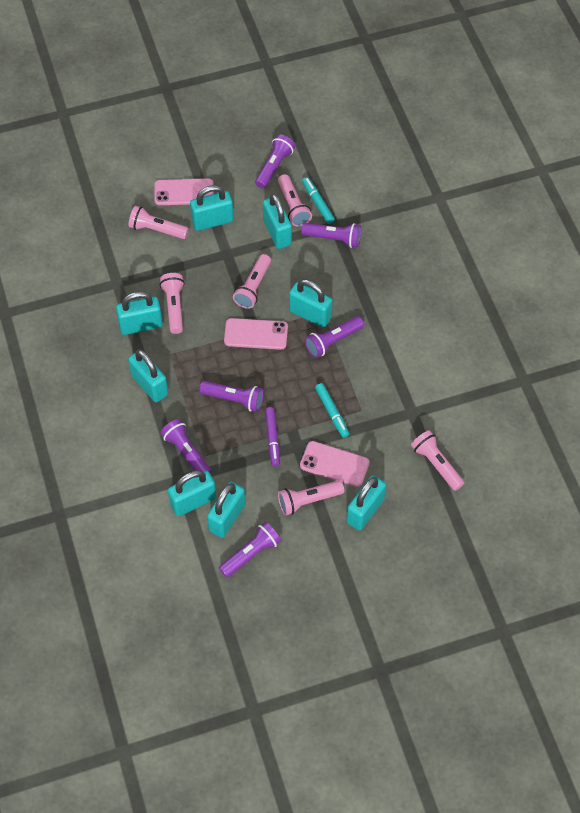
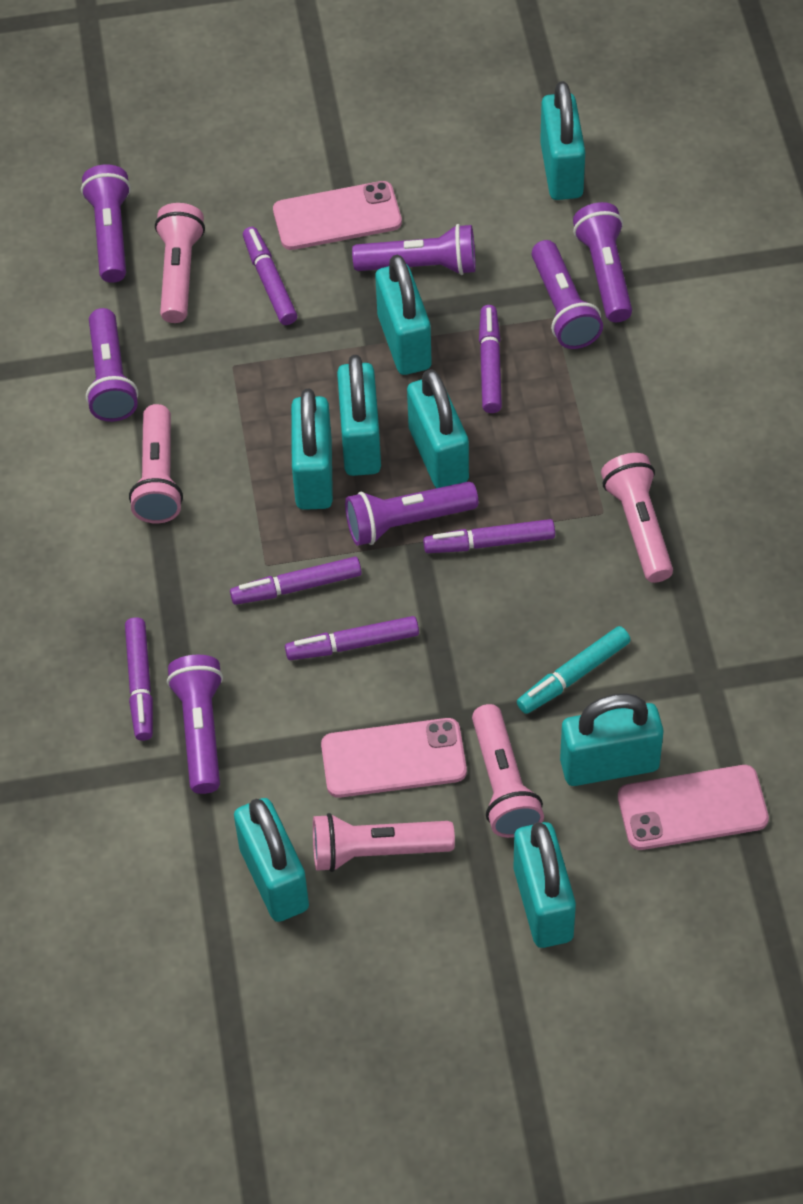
pink flashlight: 6 -> 5
purple flashlight: 6 -> 7
purple marker: 1 -> 6
turquoise marker: 2 -> 1

